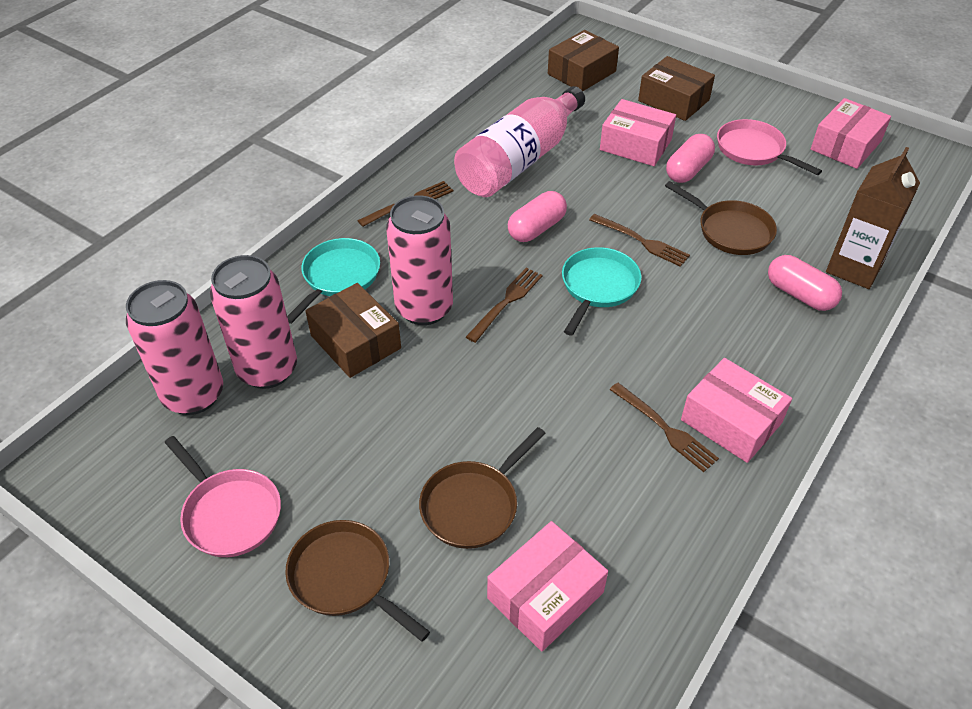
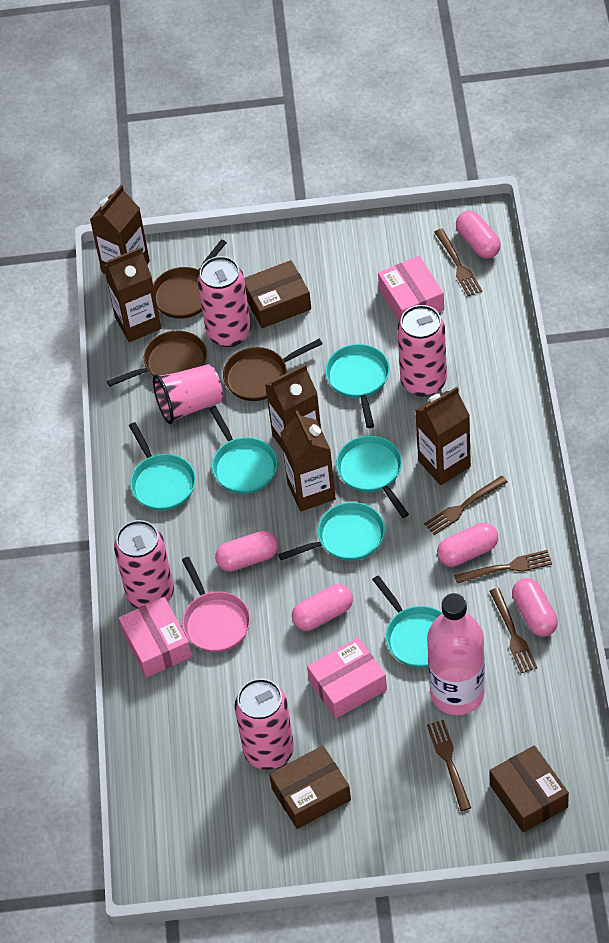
brown carton: 1 -> 5
brown fork: 4 -> 5
pink box: 4 -> 3
pink can: 3 -> 4
pink capsule: 3 -> 5
pink cup: 0 -> 1
pink pan: 2 -> 1
turquoise pan: 2 -> 6

